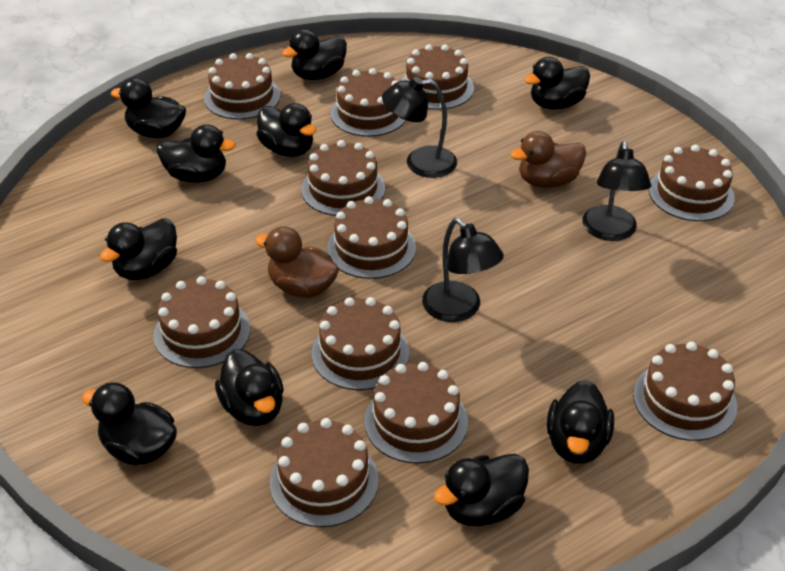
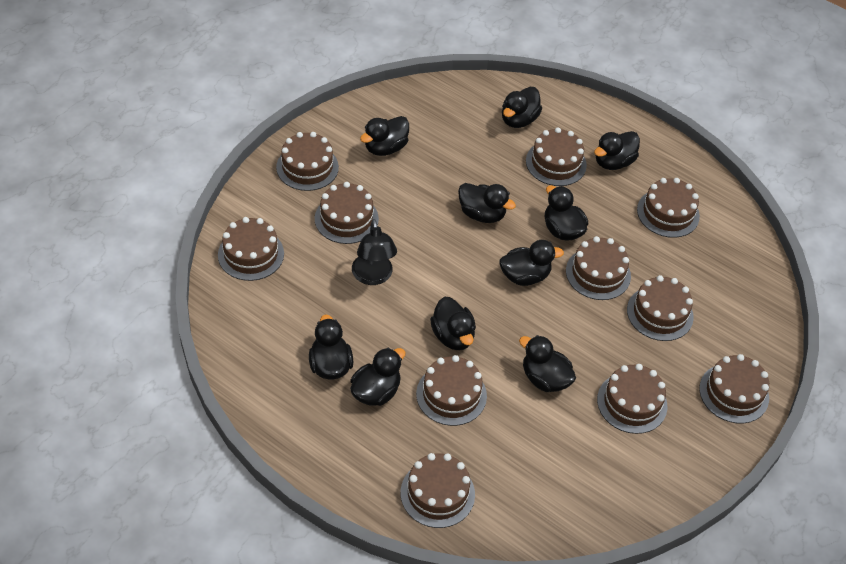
black lamp: 3 -> 1
brown duck: 2 -> 0

